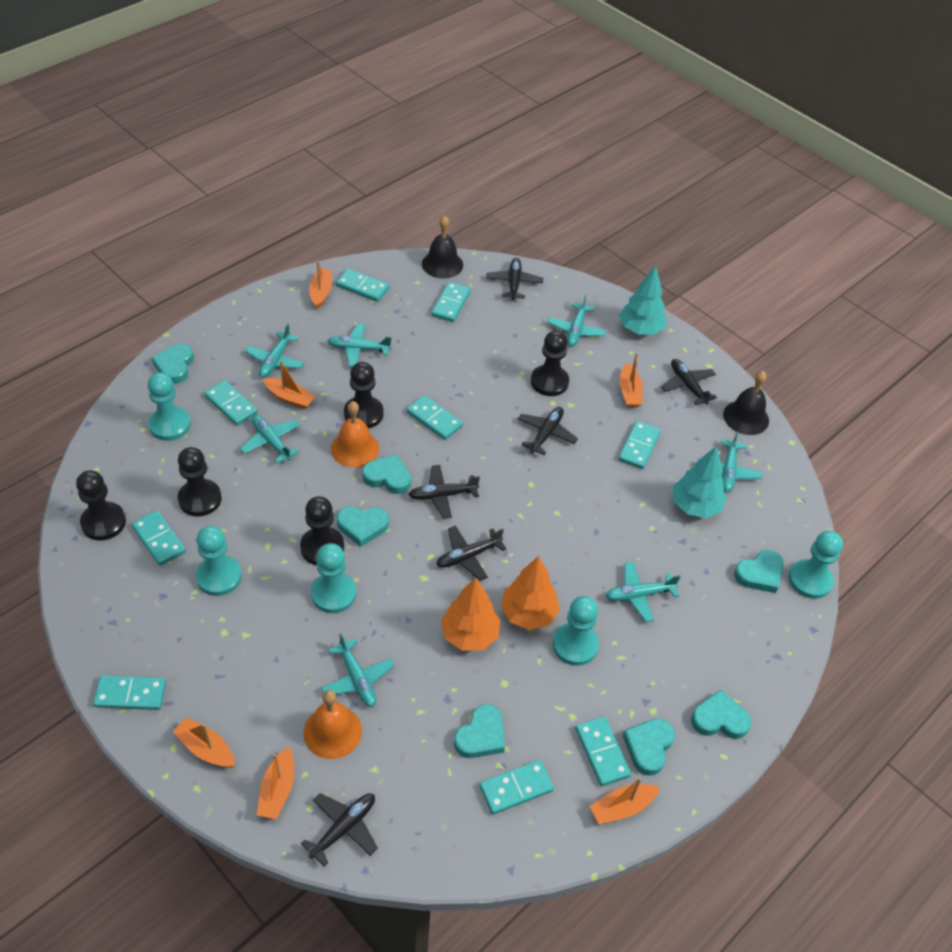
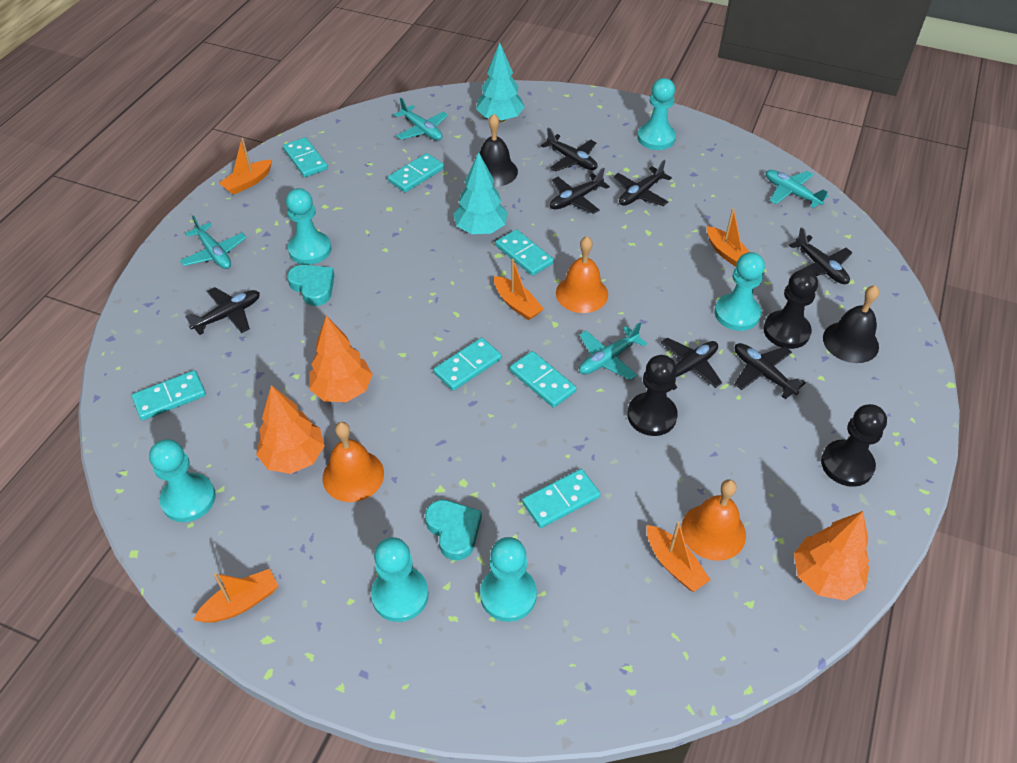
black pawn: 5 -> 3
black plane: 6 -> 7
orange bell: 2 -> 3
orange boat: 6 -> 5
orange tree: 2 -> 3
turquoise domino: 9 -> 7
turquoise heart: 7 -> 2
turquoise pawn: 5 -> 6
turquoise plane: 7 -> 4

